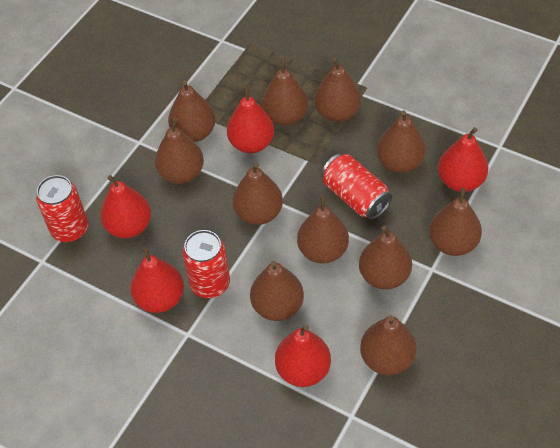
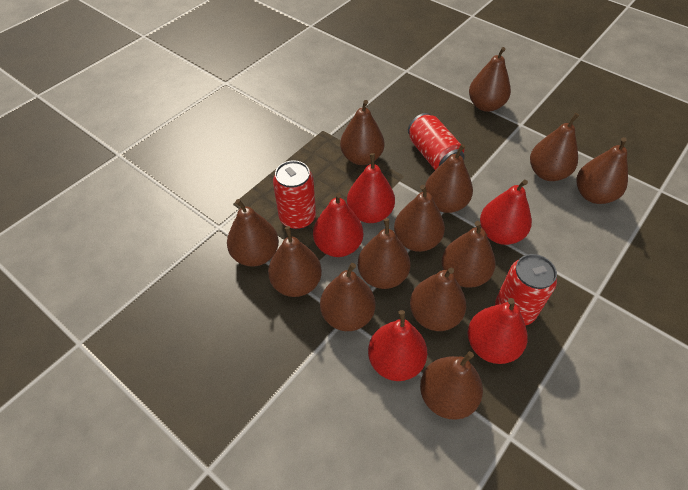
brown pear: 11 -> 13

